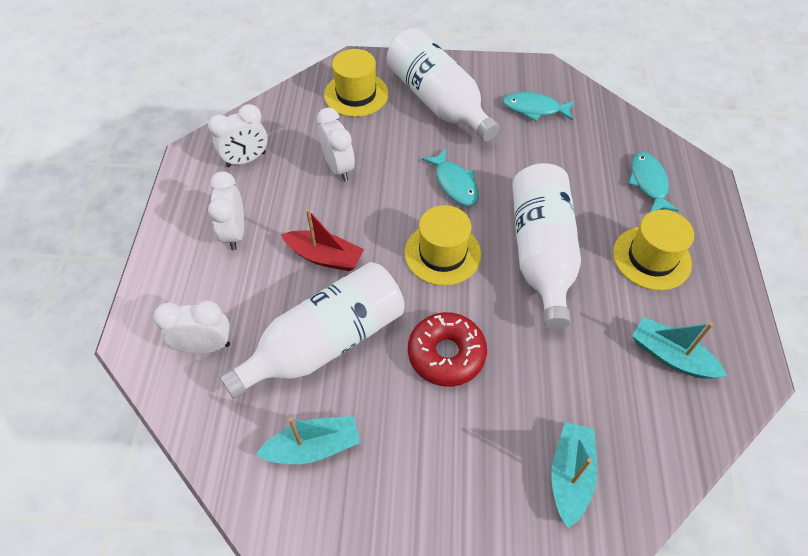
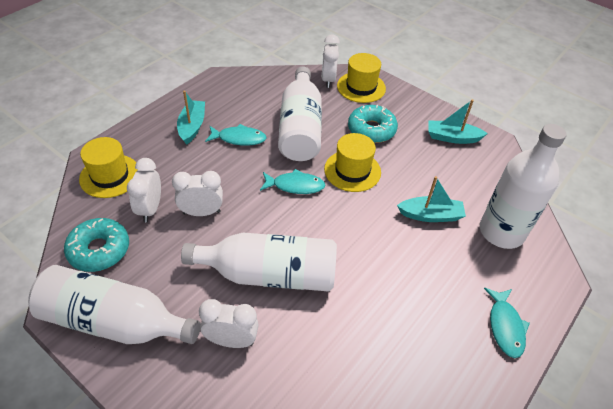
red boat: 1 -> 0
red donut: 1 -> 0
turquoise donut: 0 -> 2
white bottle: 3 -> 4

